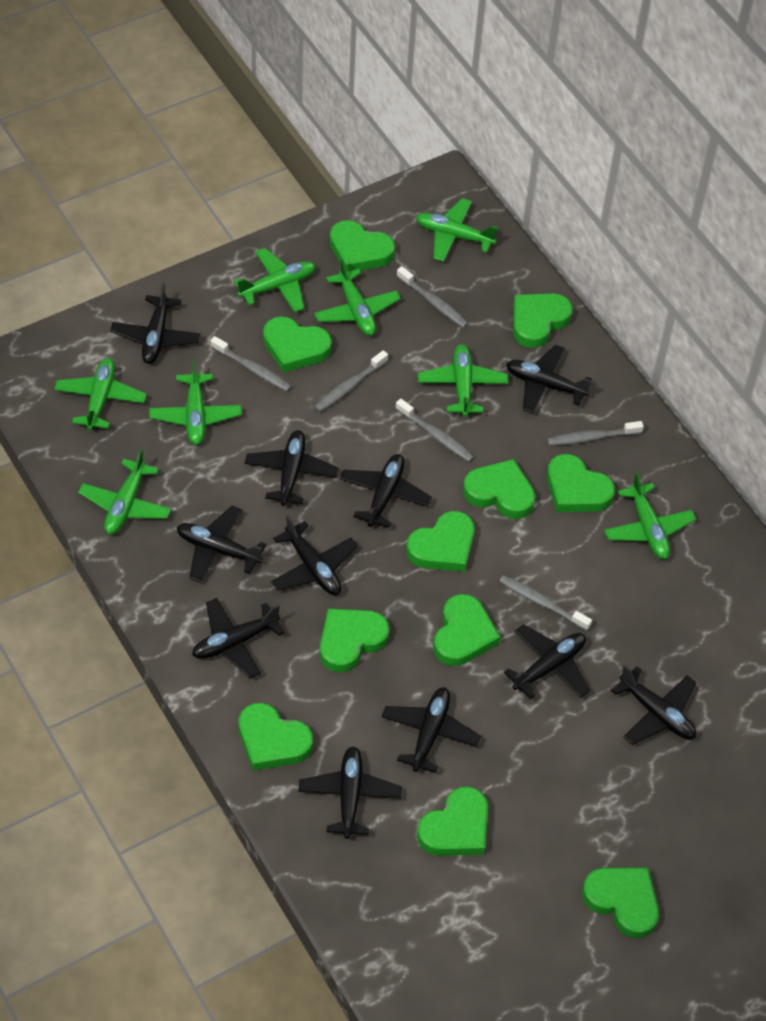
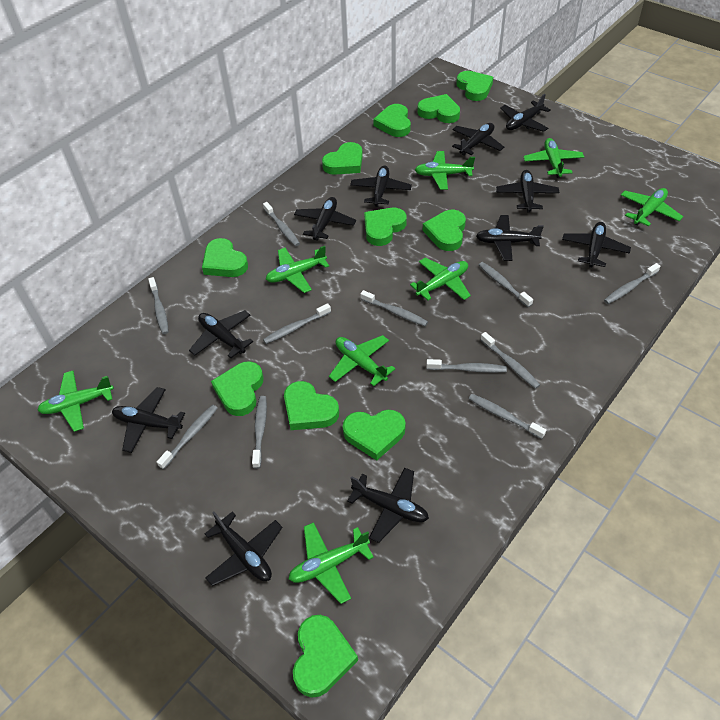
grey toothbrush: 6 -> 11

